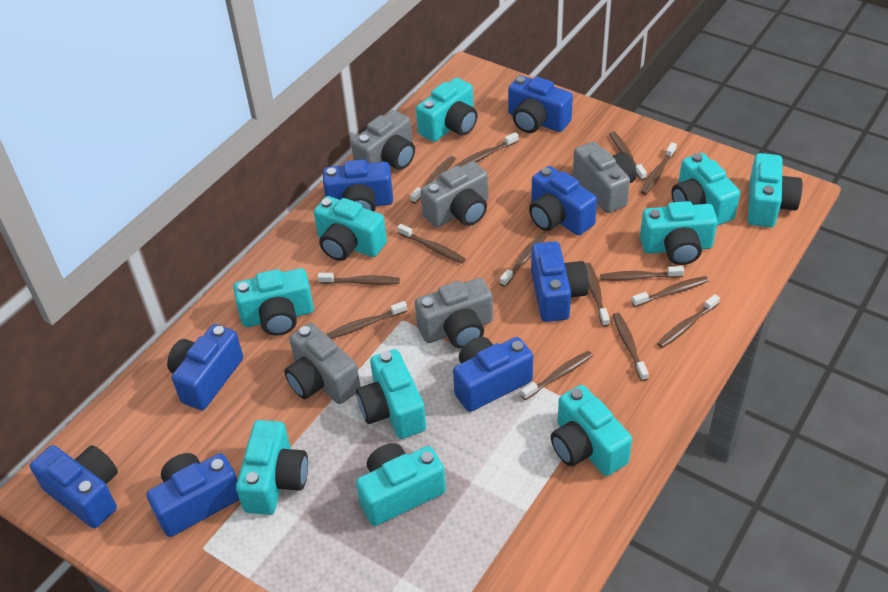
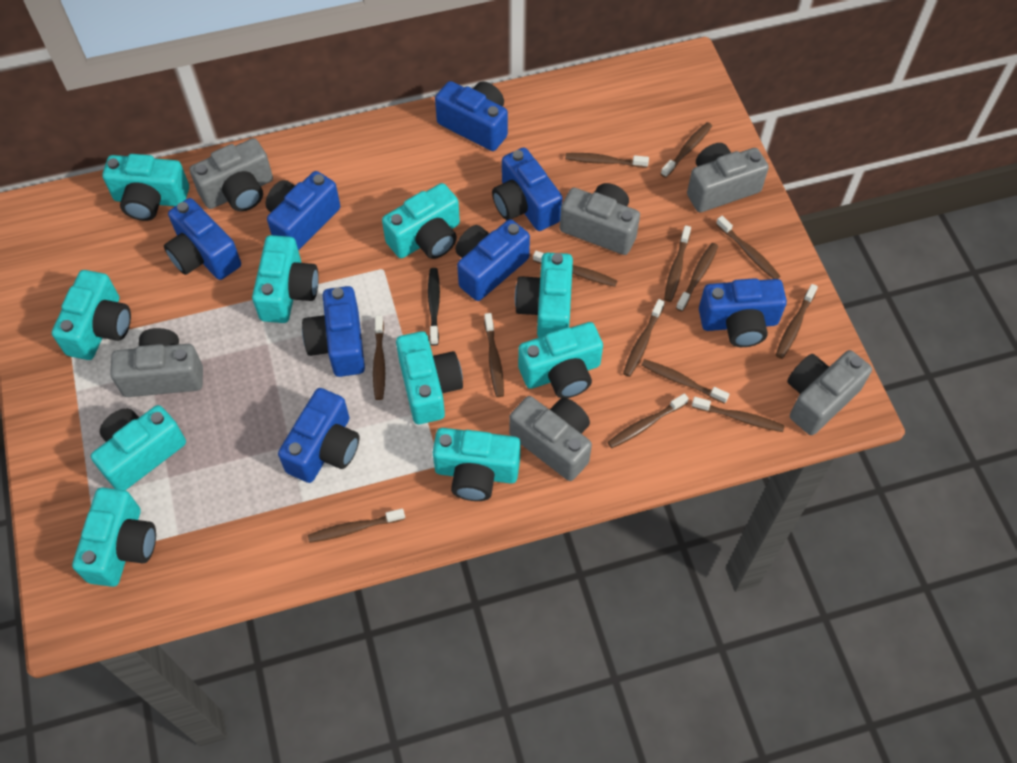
black toothbrush: 0 -> 1
grey camera: 5 -> 6

